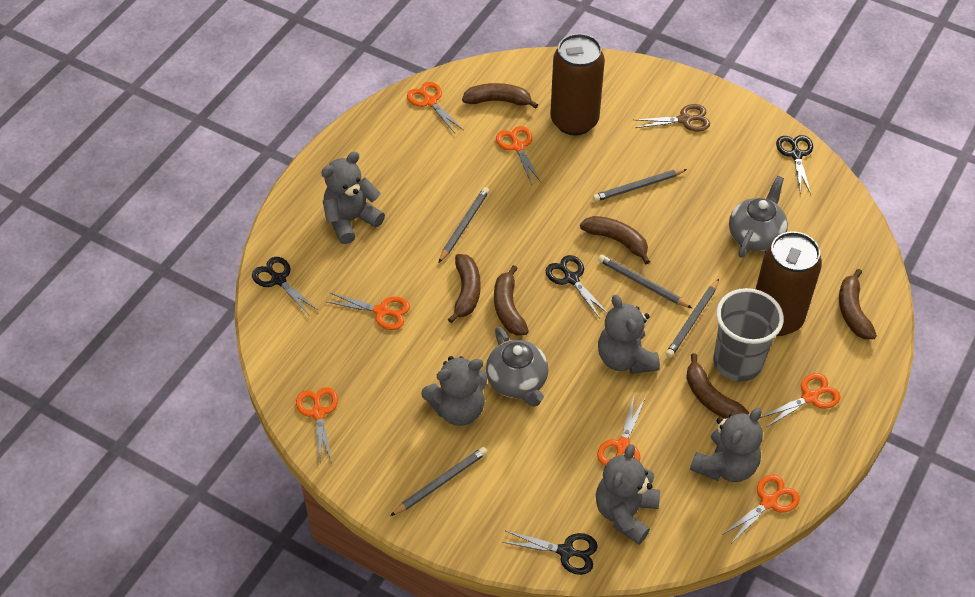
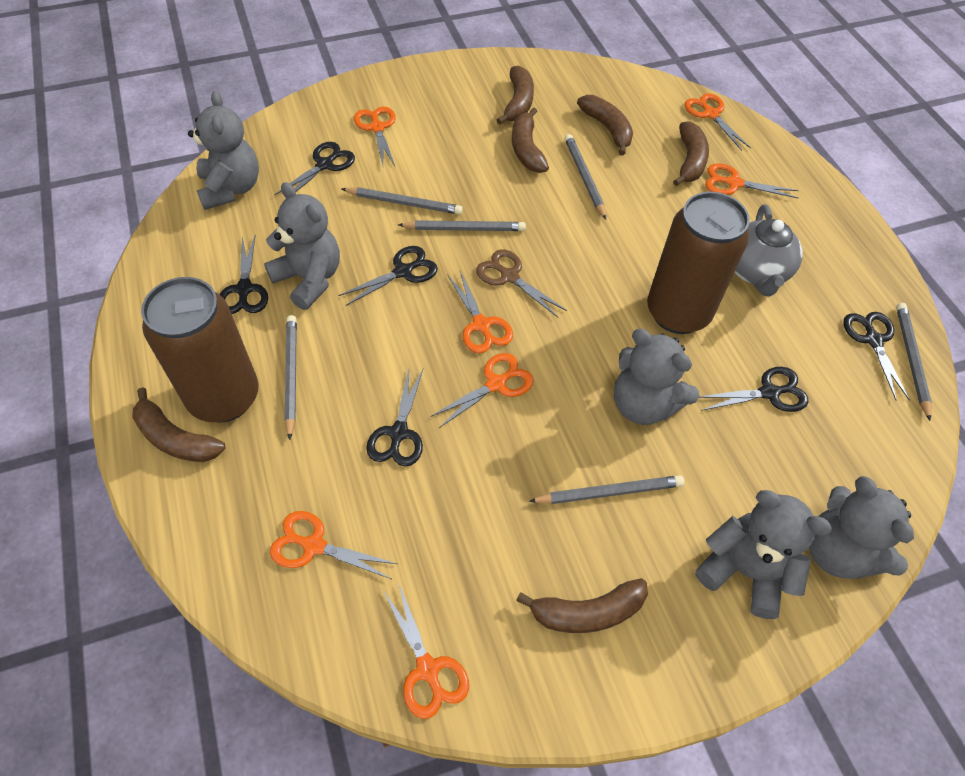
black scissors: 4 -> 6
grey cup: 1 -> 0
grey pencil: 5 -> 6
grey teapot: 2 -> 1

